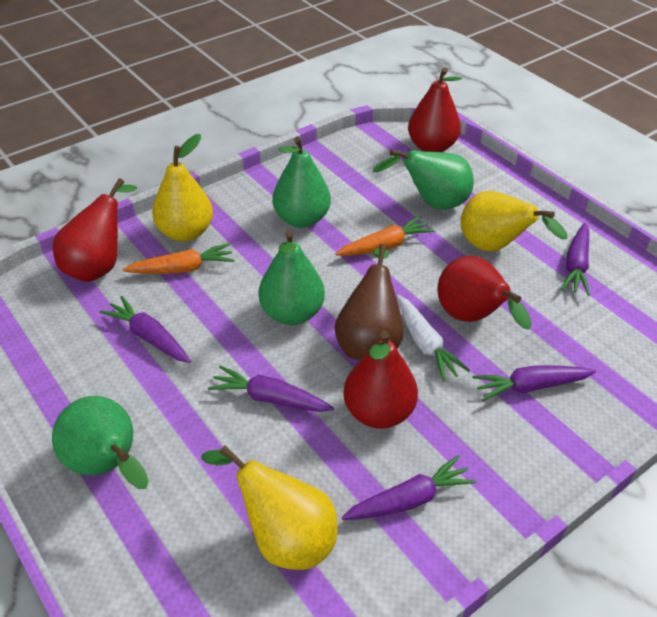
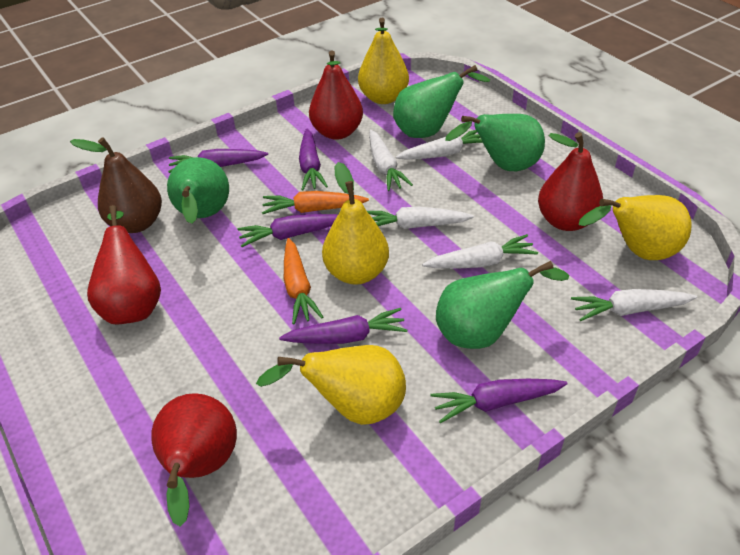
white carrot: 1 -> 5
yellow pear: 3 -> 4

